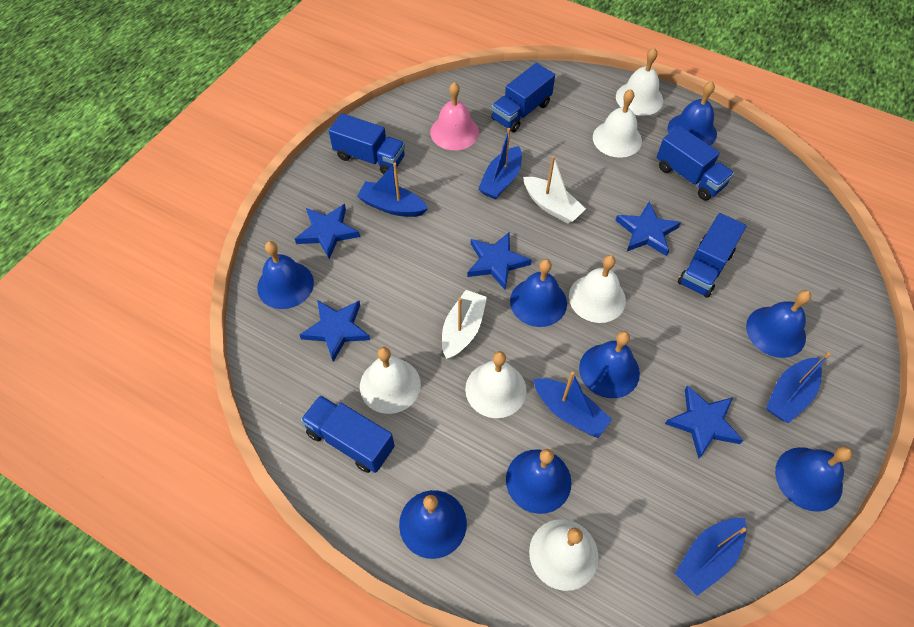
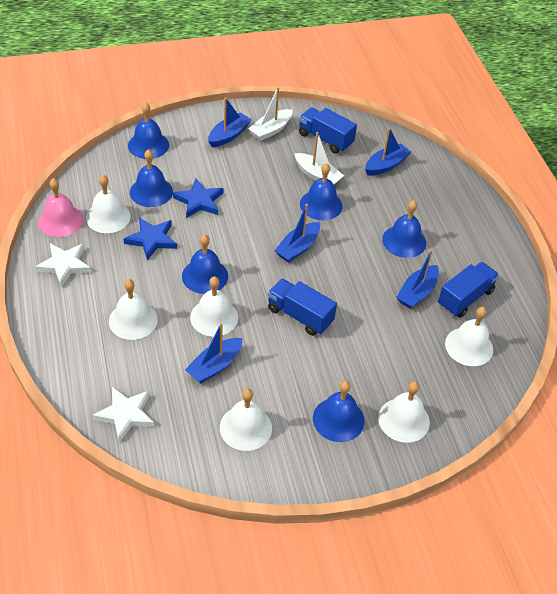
blue bell: 8 -> 6
blue star: 5 -> 2
blue truck: 5 -> 3
white star: 0 -> 2

